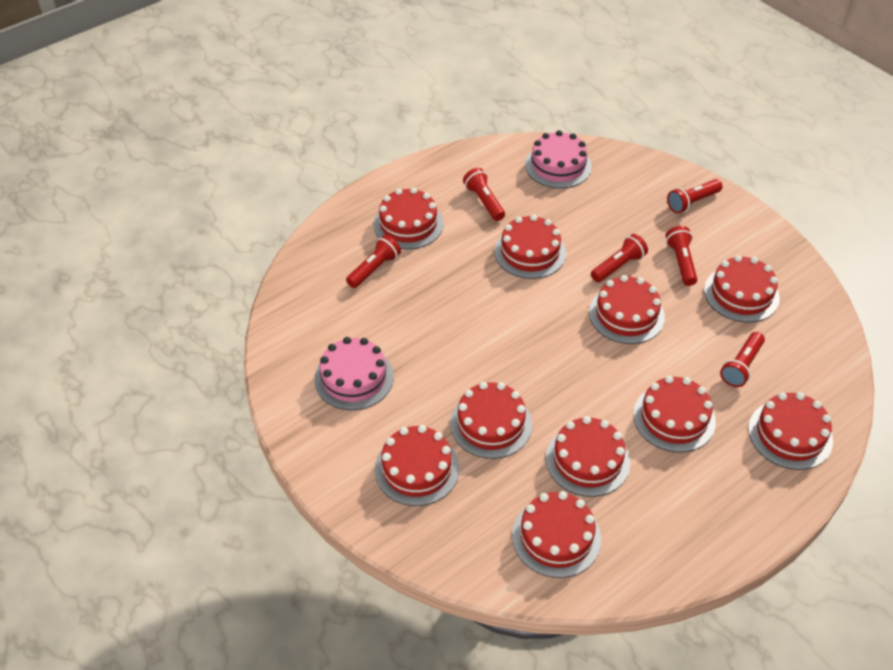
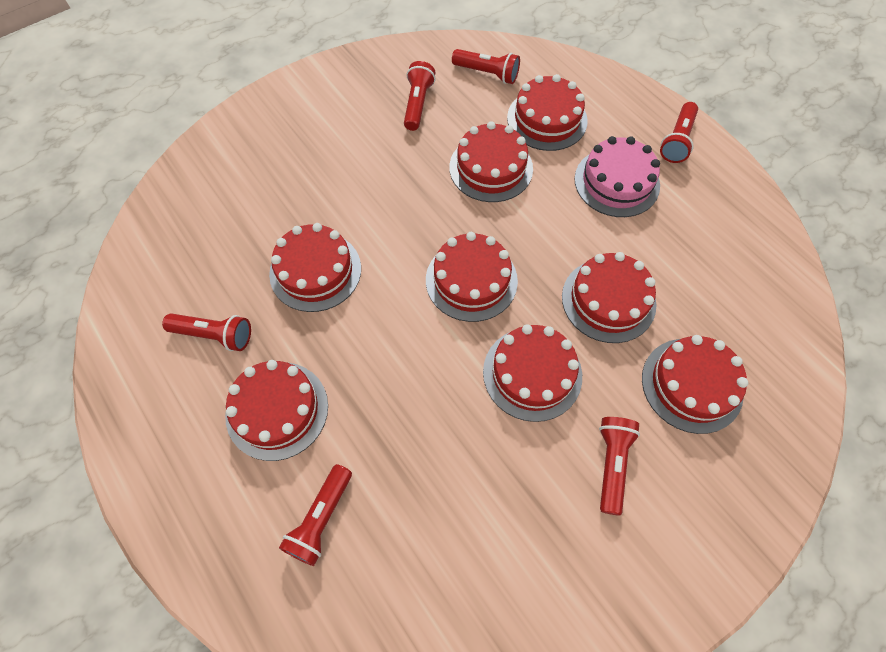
pink cake: 2 -> 1
red cake: 10 -> 8

